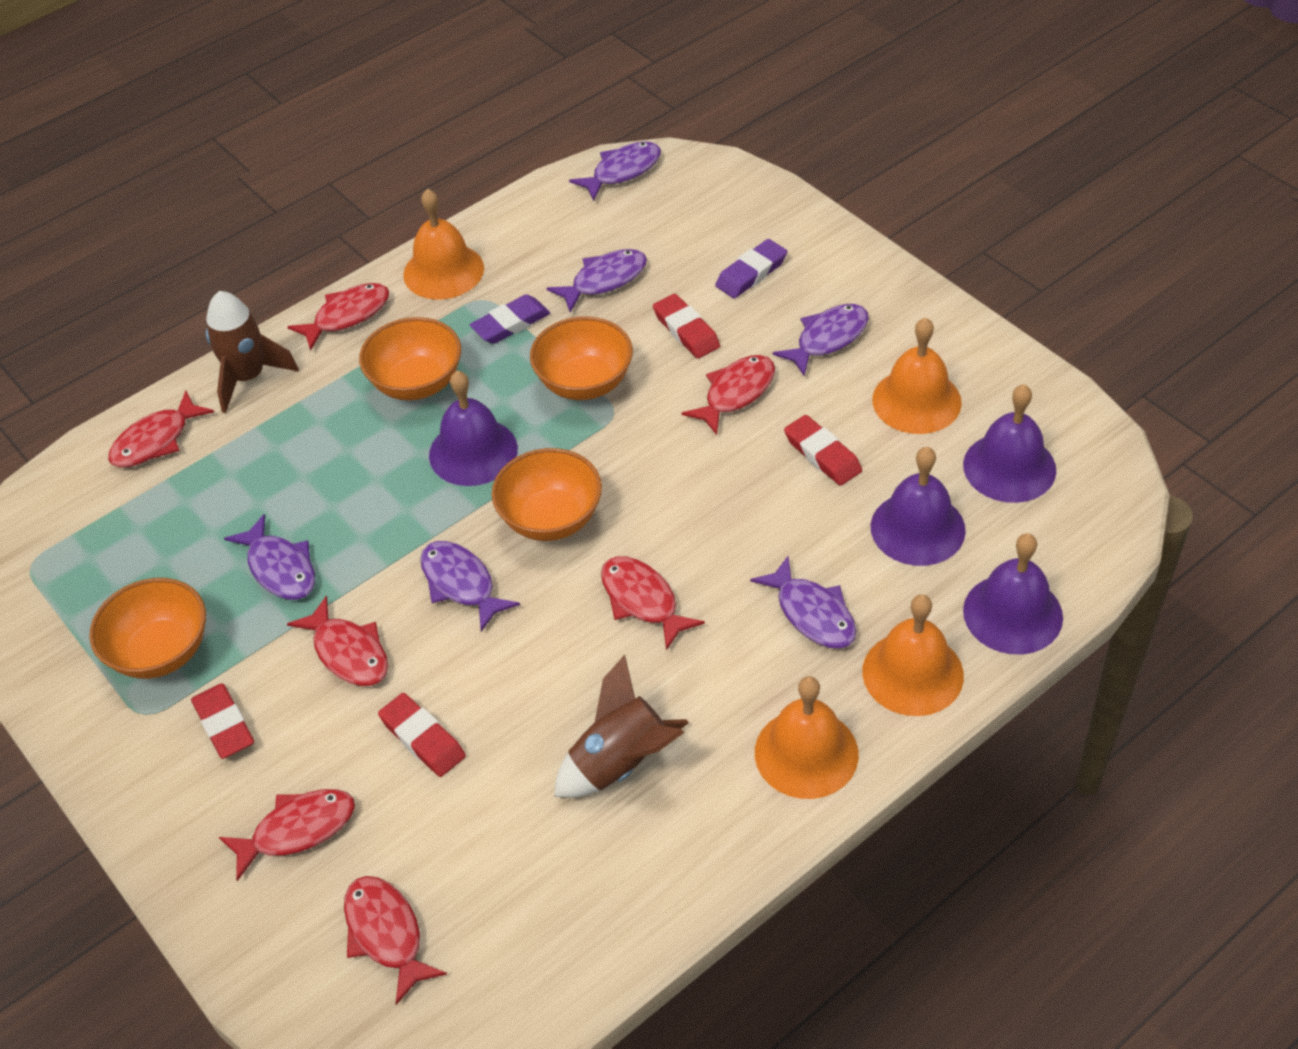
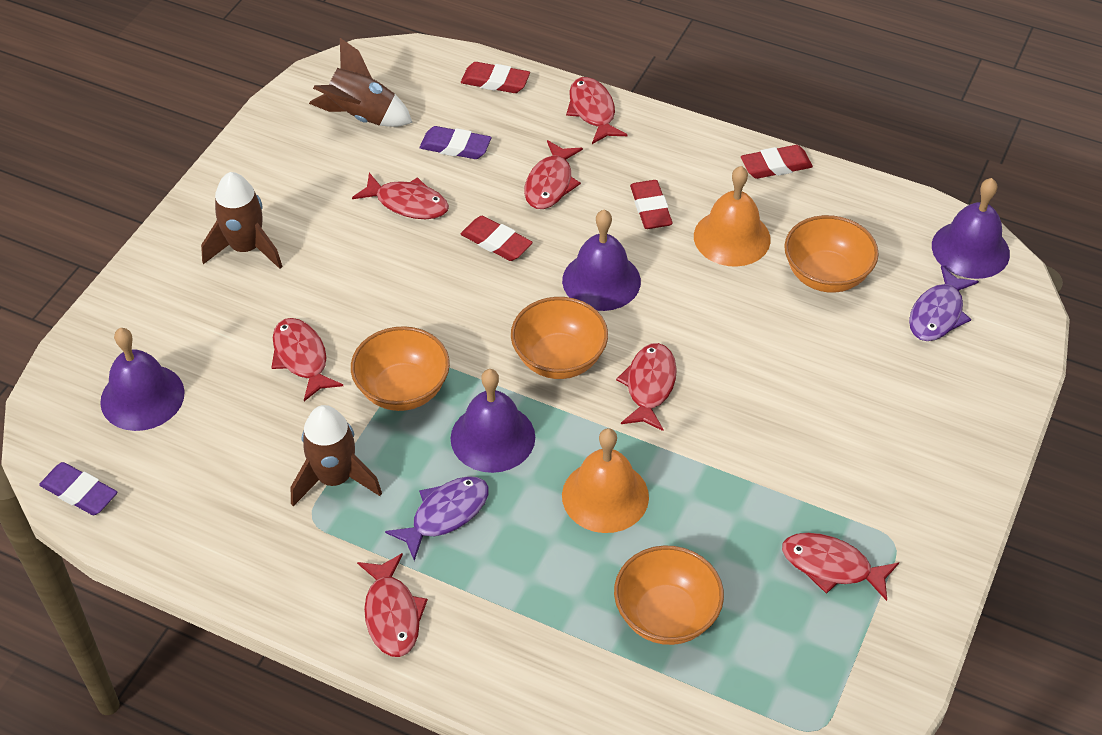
brown rocket: 2 -> 3
orange bell: 4 -> 2
purple fish: 6 -> 2

